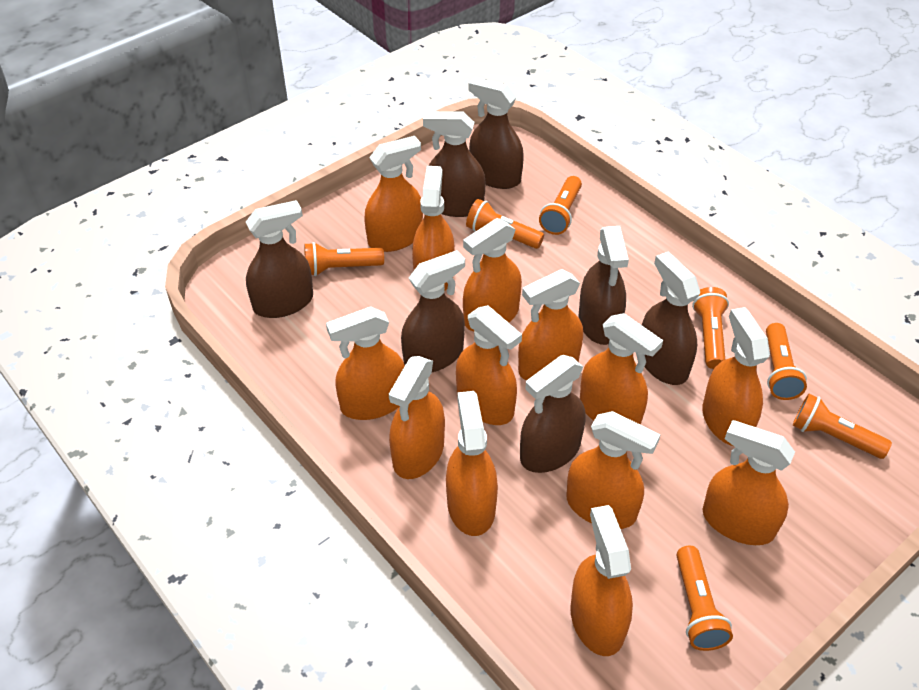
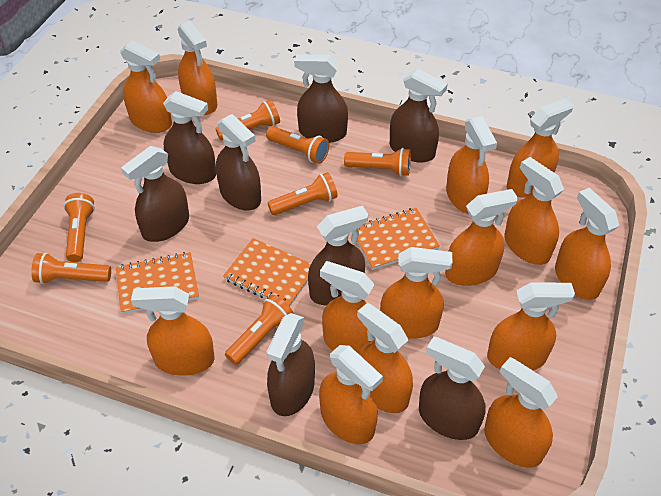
brown spray bottle: 7 -> 8
orange notebook: 0 -> 3
orange spray bottle: 13 -> 14

